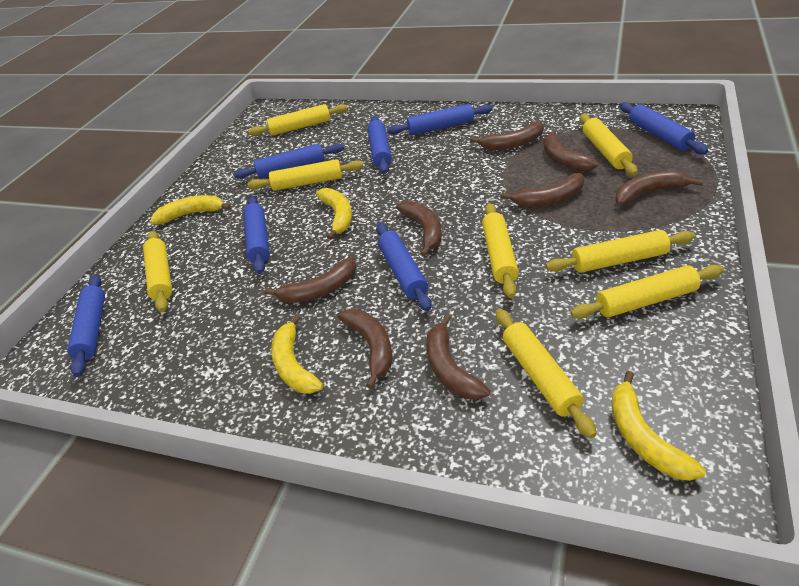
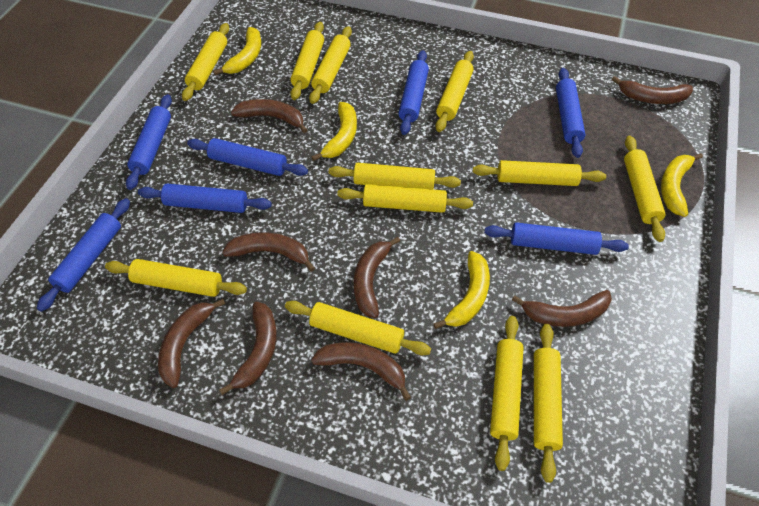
yellow rolling pin: 8 -> 12

